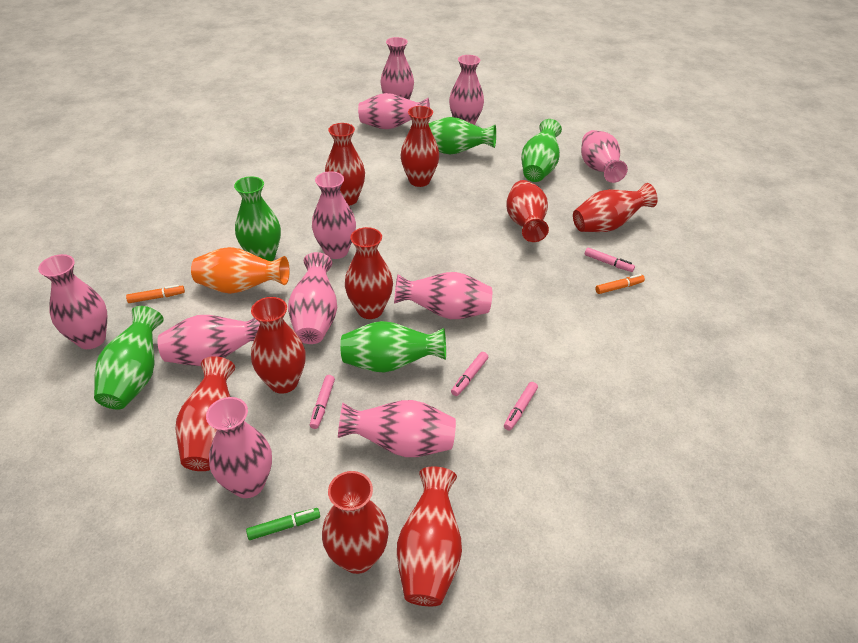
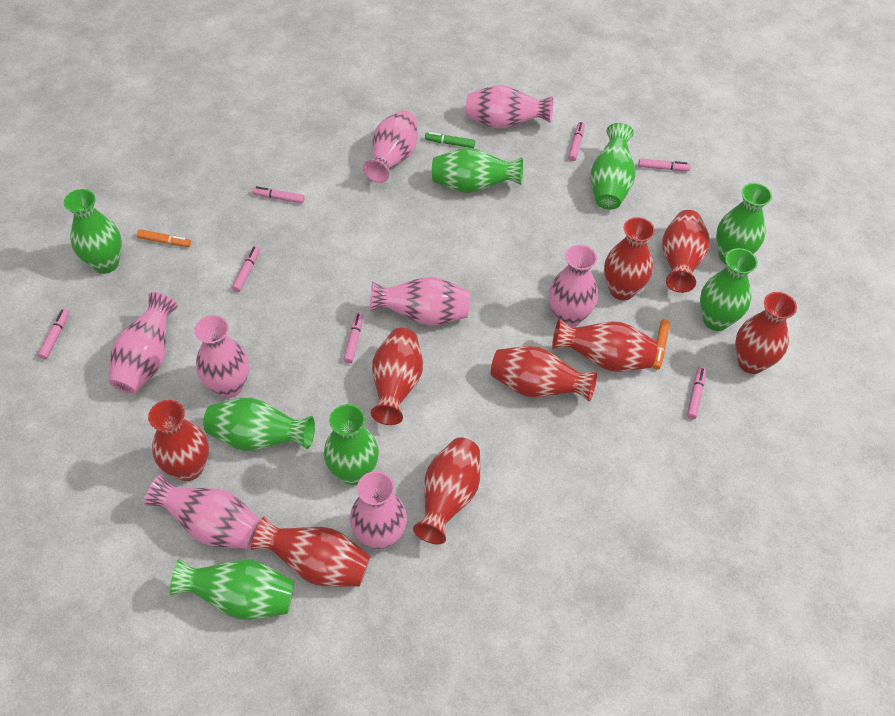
green vase: 5 -> 8
orange vase: 1 -> 0
pink marker: 4 -> 7
pink vase: 11 -> 8

